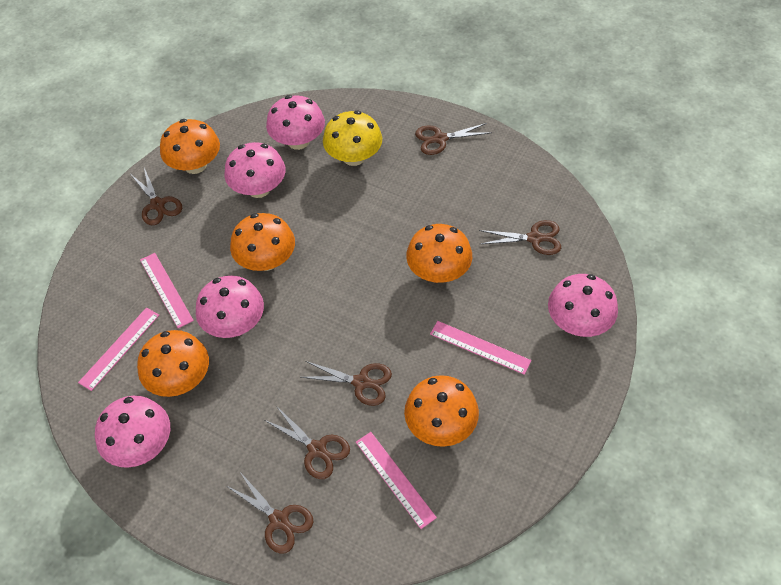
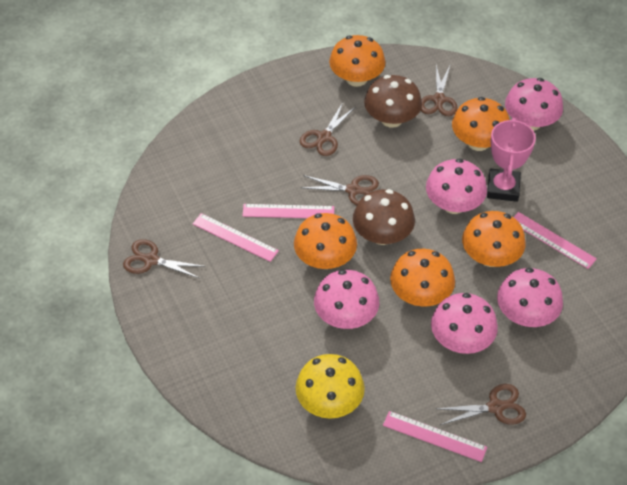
brown mushroom: 0 -> 2
brown scissors: 6 -> 5
pink trophy: 0 -> 1

